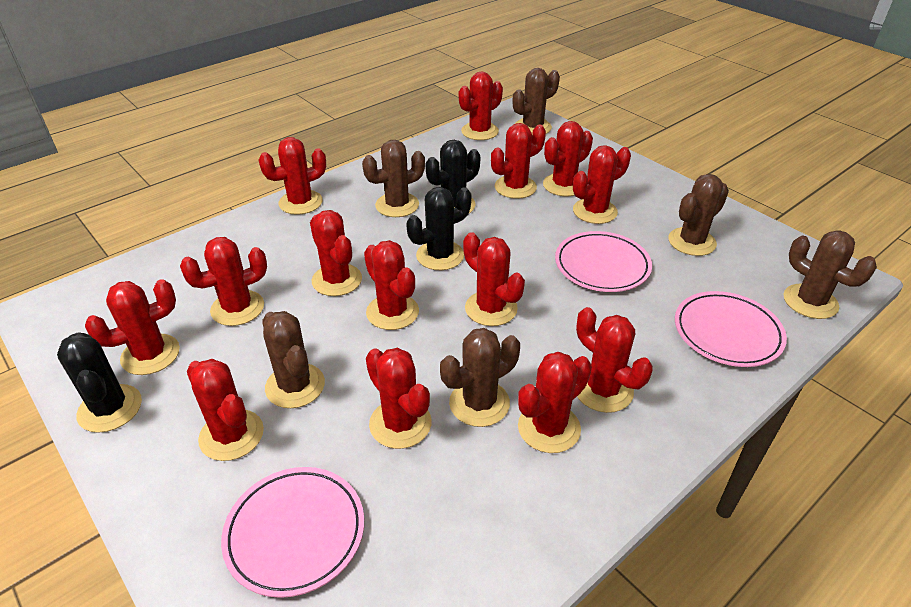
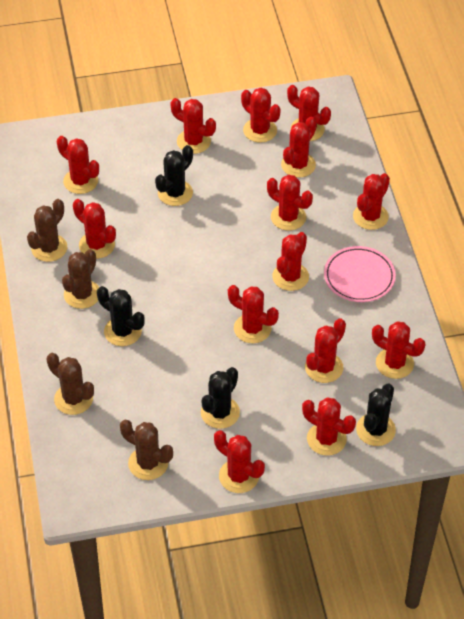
black cactus: 3 -> 4
brown cactus: 6 -> 4
pink plate: 3 -> 1

